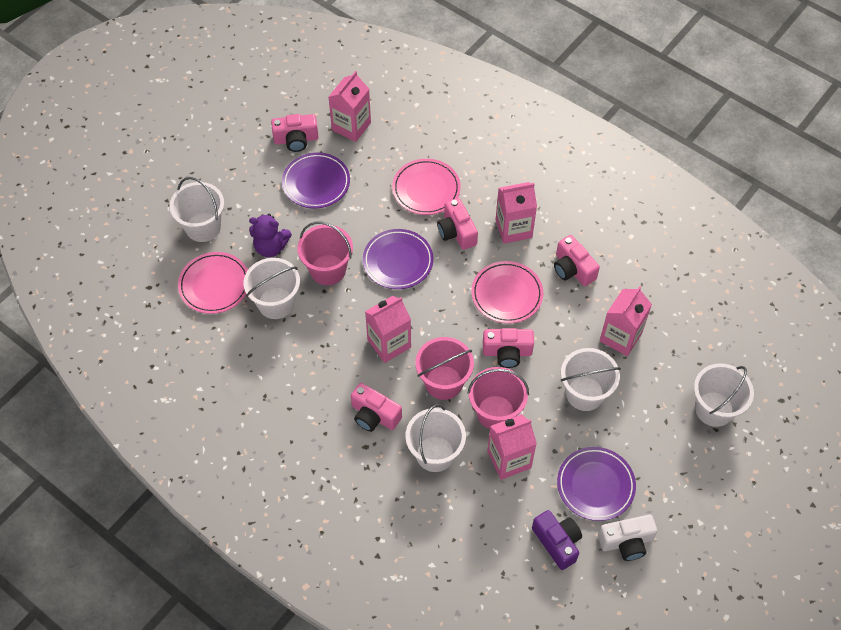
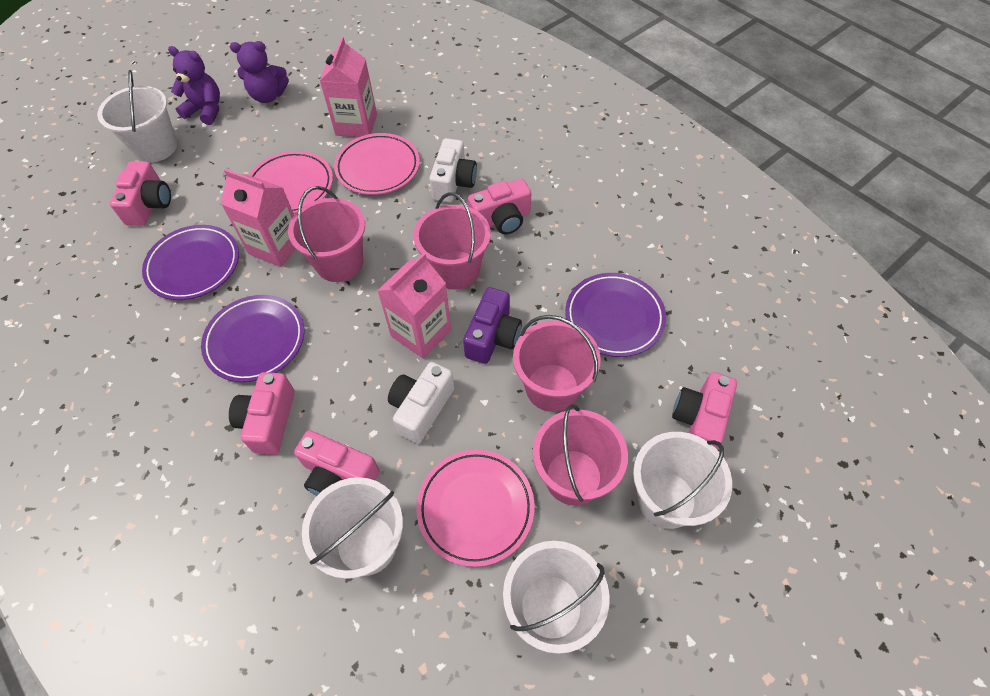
pink bucket: 3 -> 4
pink carton: 5 -> 3
purple teddy bear: 1 -> 2
white bucket: 5 -> 4
white camera: 1 -> 2

